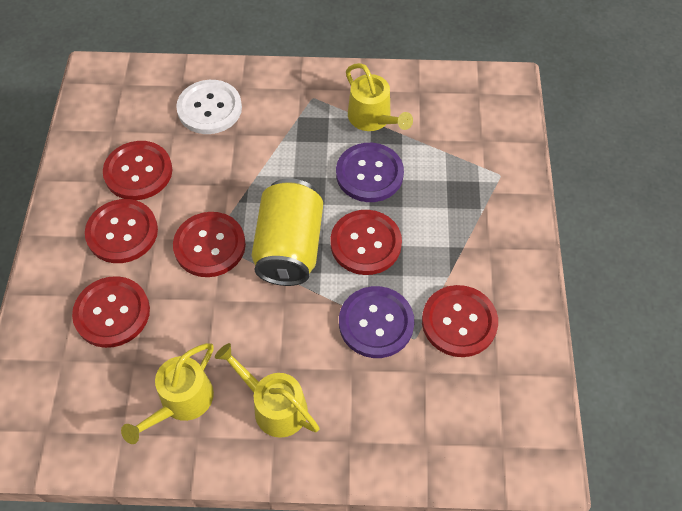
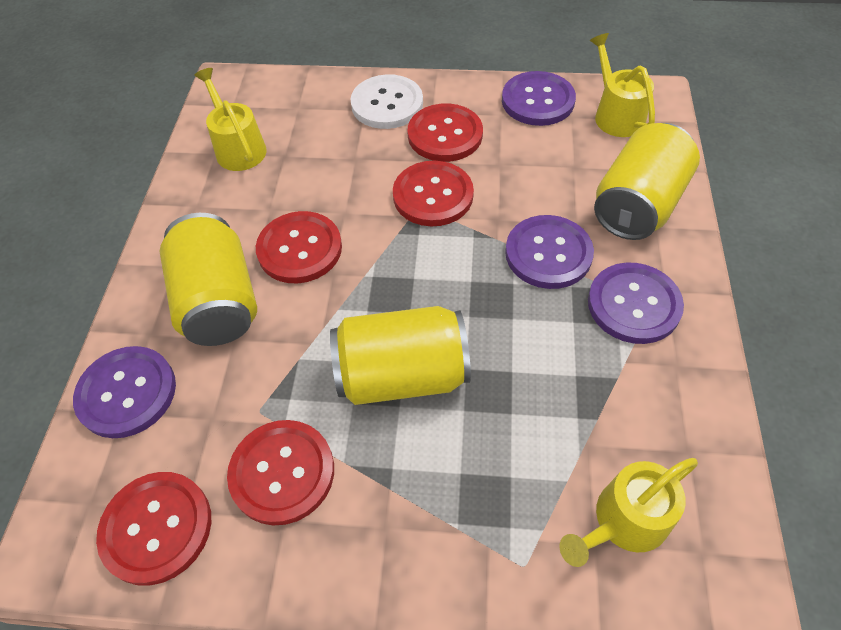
purple button: 2 -> 4
red button: 6 -> 5
yellow can: 1 -> 3

